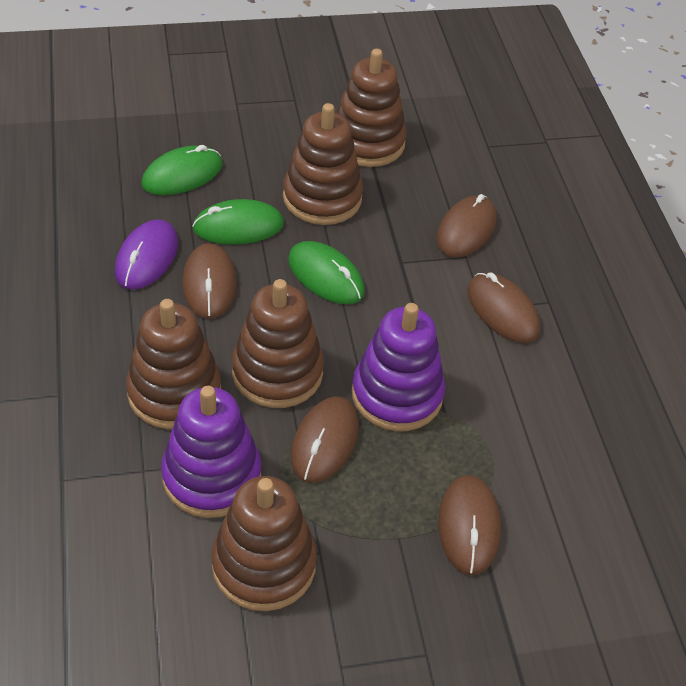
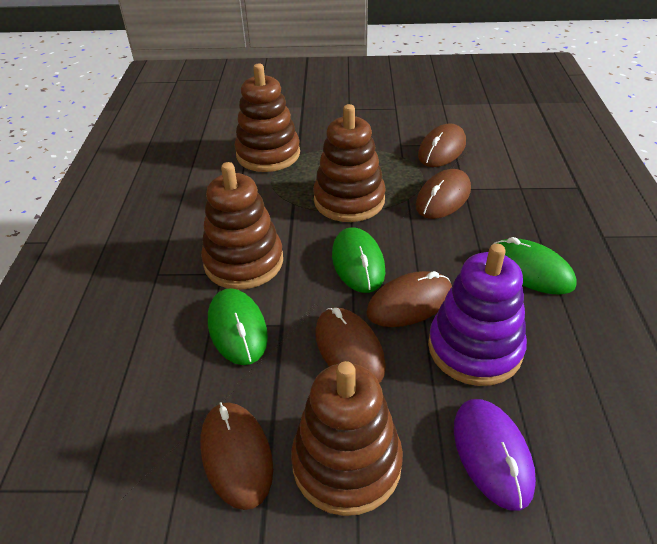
brown stacking toy: 5 -> 4
purple stacking toy: 2 -> 1

